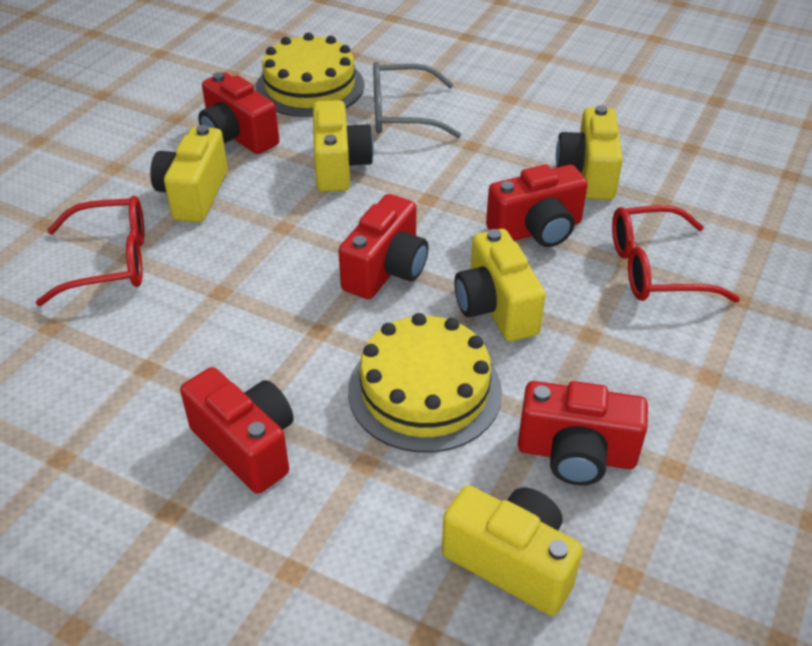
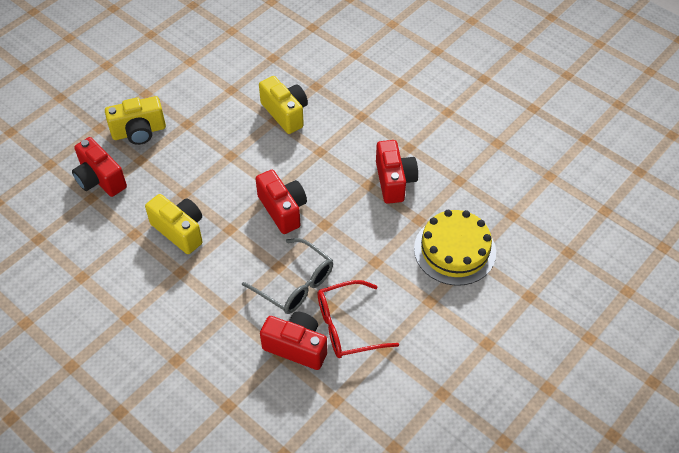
red camera: 5 -> 4
red glasses: 2 -> 1
yellow cake: 2 -> 1
yellow camera: 5 -> 3

